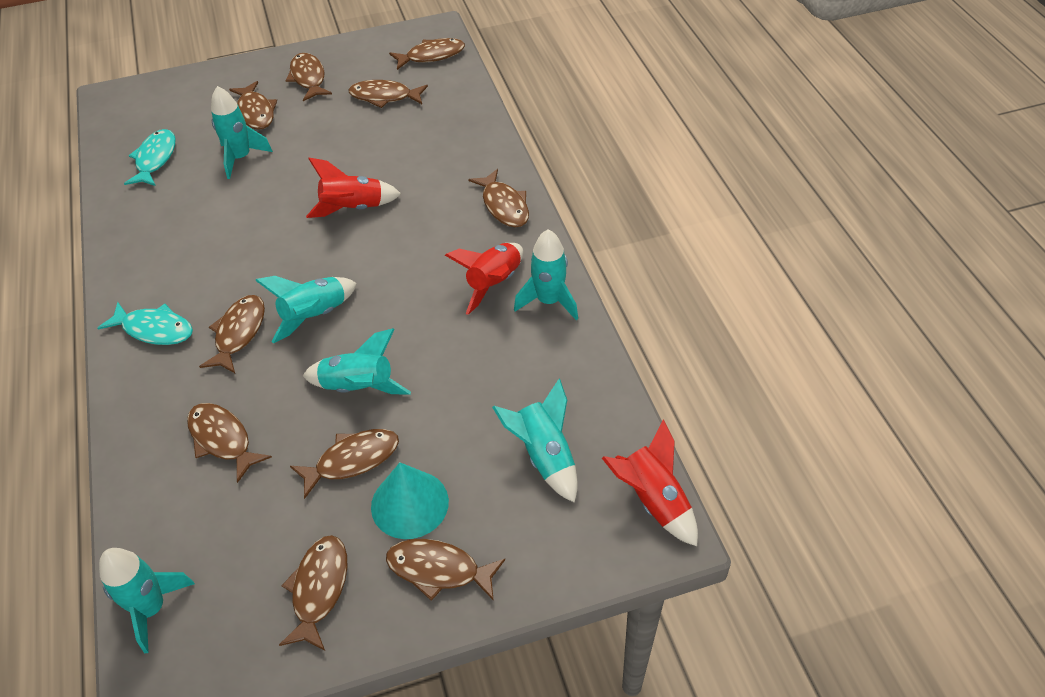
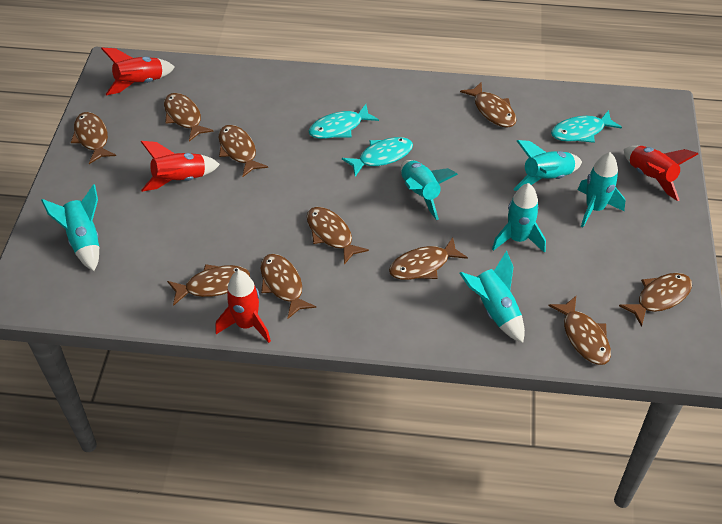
red rocket: 3 -> 4
turquoise cone: 1 -> 0
turquoise fish: 2 -> 3

